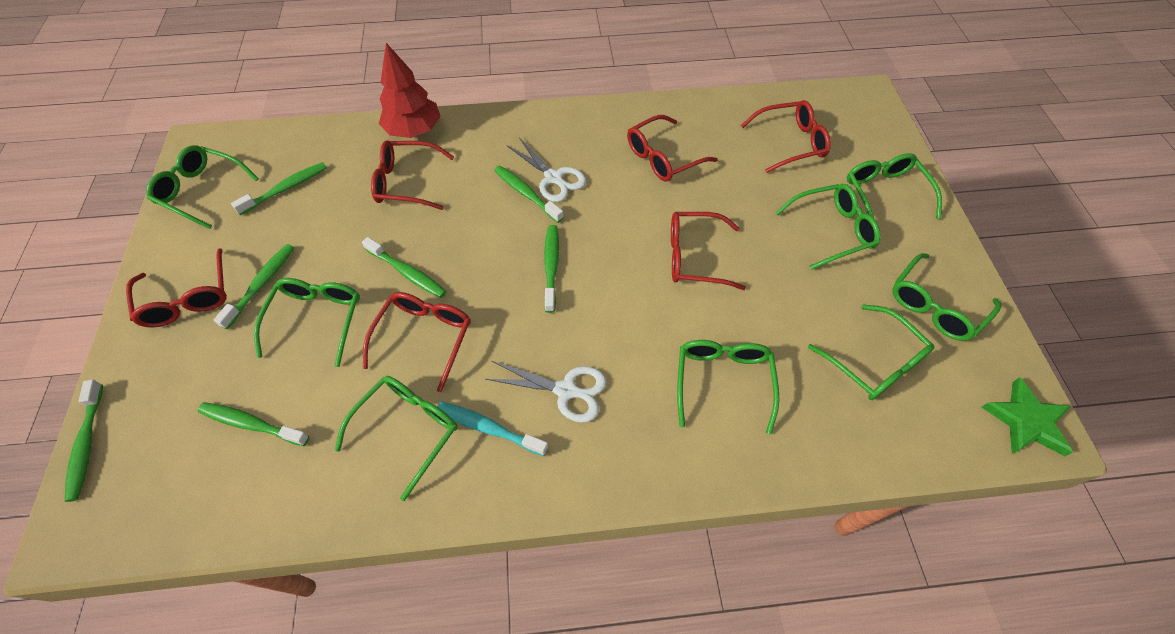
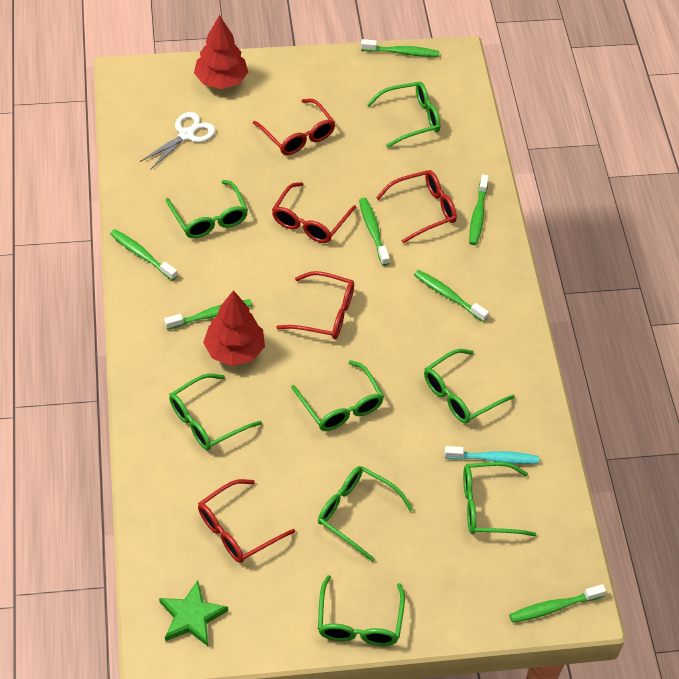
red glasses: 6 -> 5
red tree: 1 -> 2
white scissors: 2 -> 1

